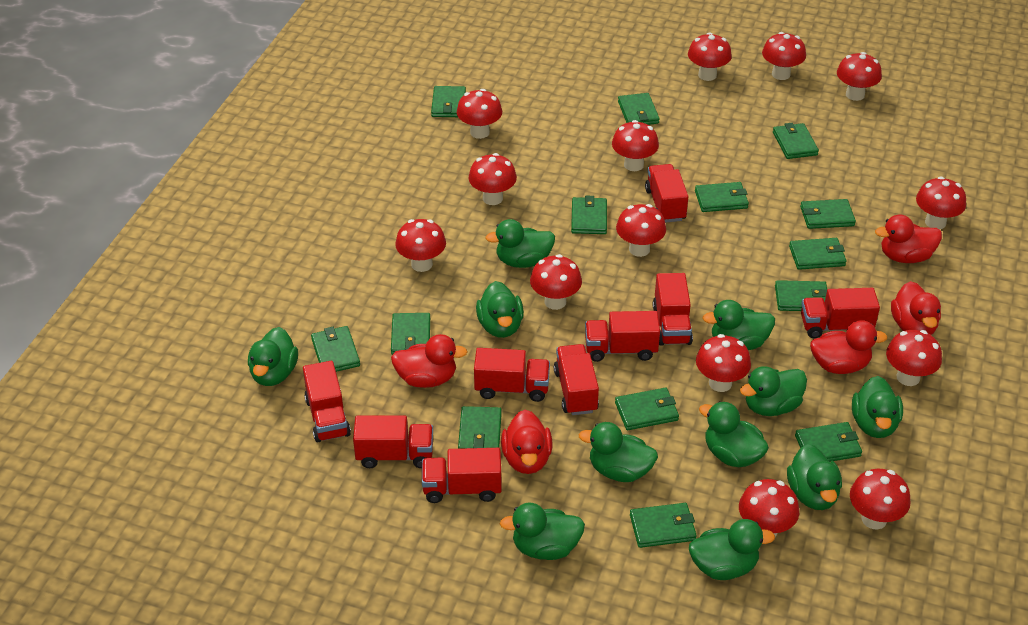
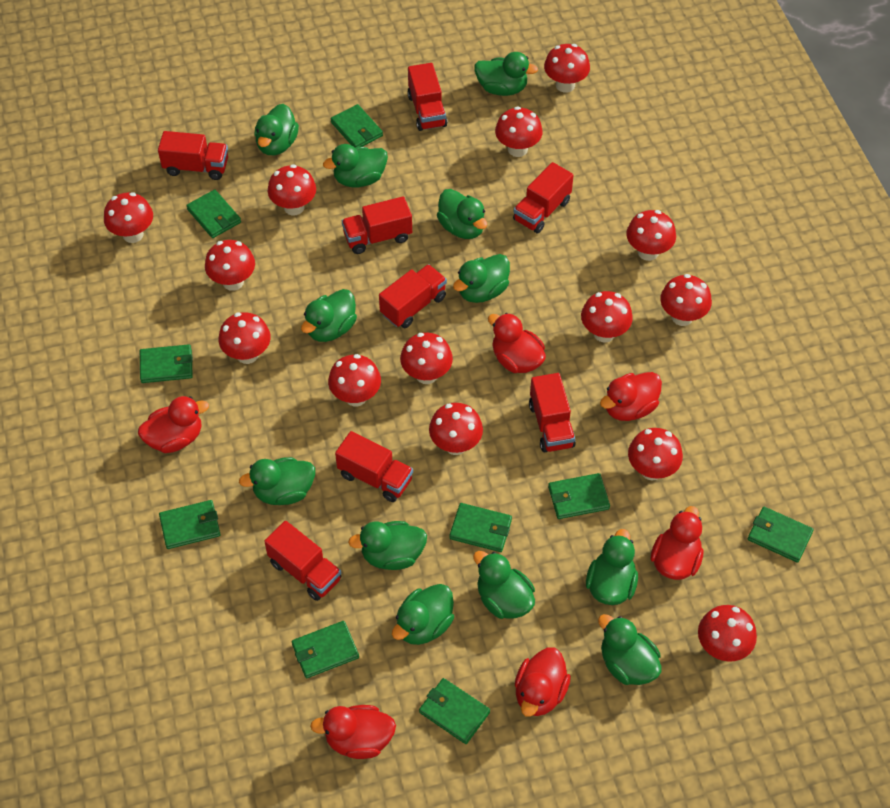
green duck: 11 -> 12
green wallet: 14 -> 9
red duck: 5 -> 6
red truck: 9 -> 8

